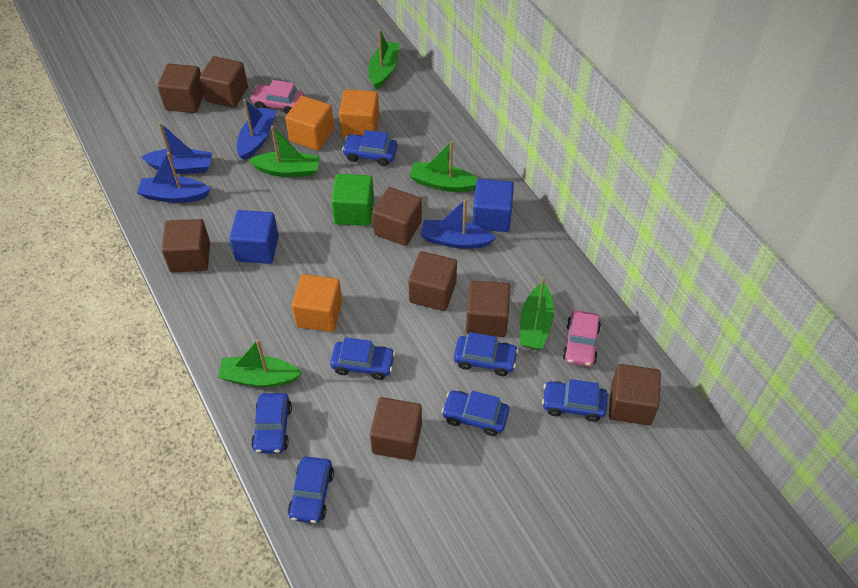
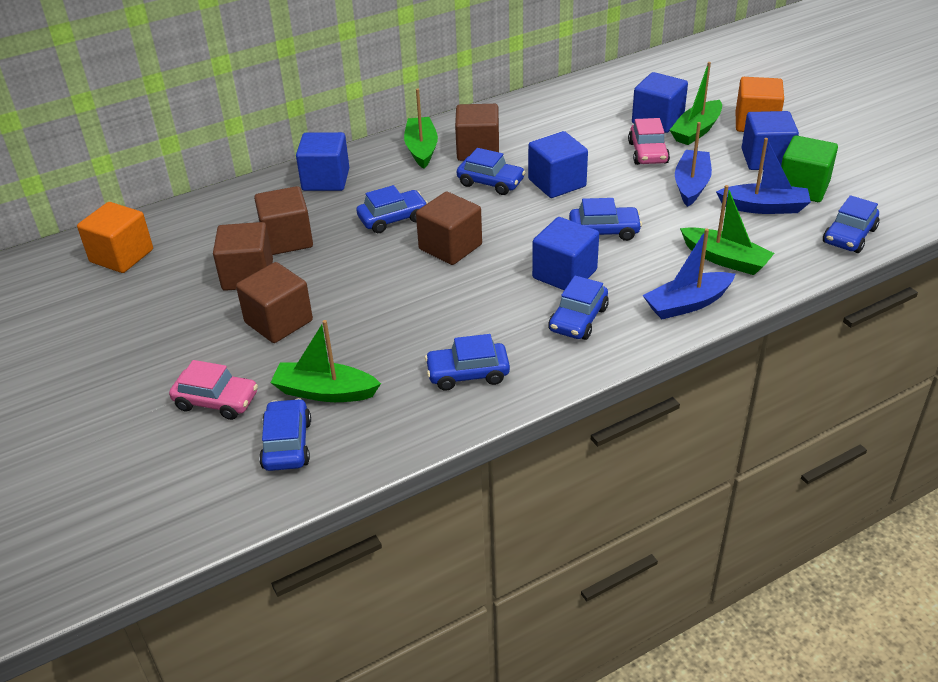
blue boat: 4 -> 3
blue cube: 2 -> 5
brown cube: 8 -> 5
green boat: 5 -> 4
orange cube: 3 -> 2

